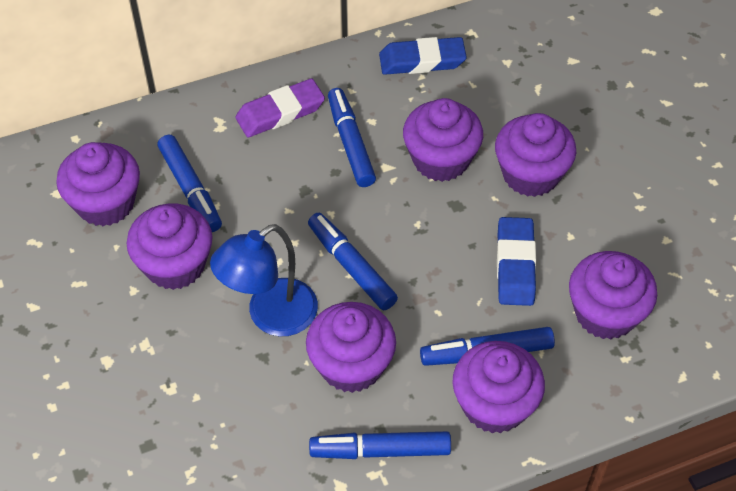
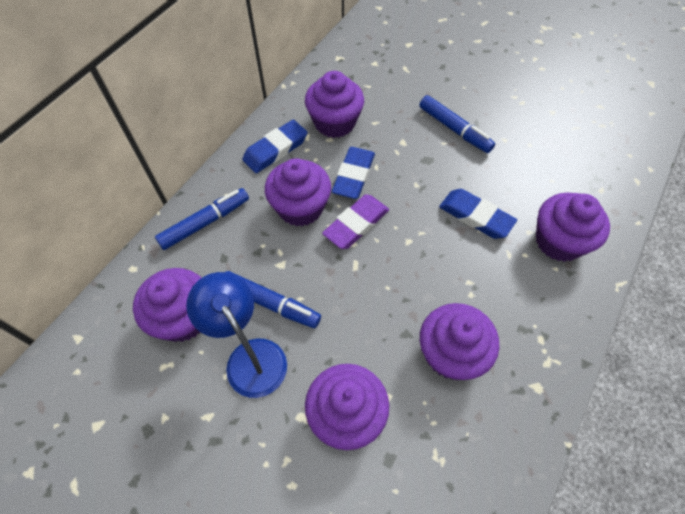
blue eraser: 2 -> 3
blue marker: 5 -> 3
purple cupcake: 7 -> 6

